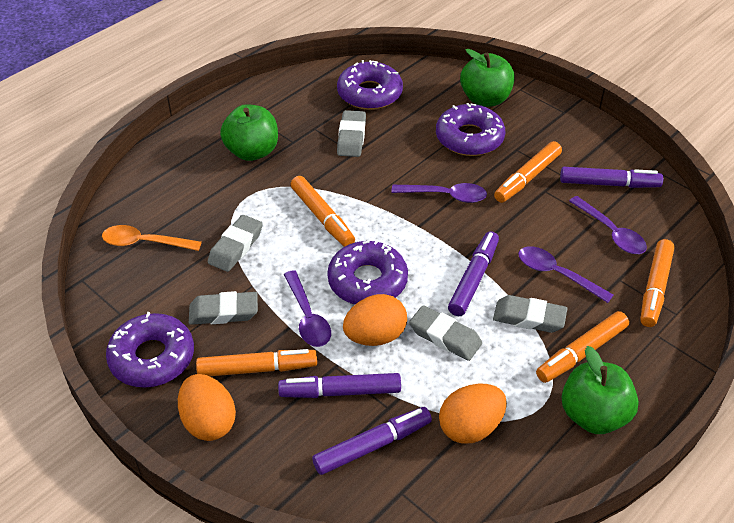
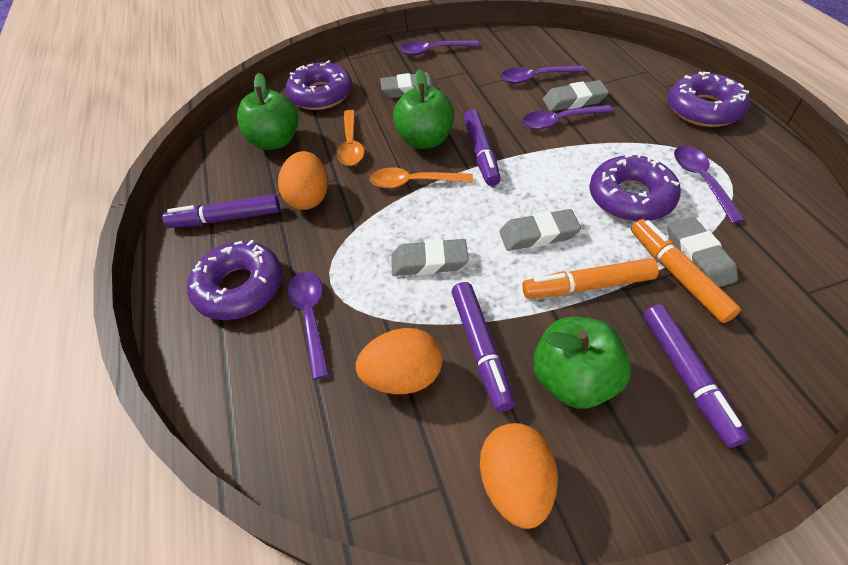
orange marker: 5 -> 2
orange spoon: 1 -> 2
purple spoon: 4 -> 5

